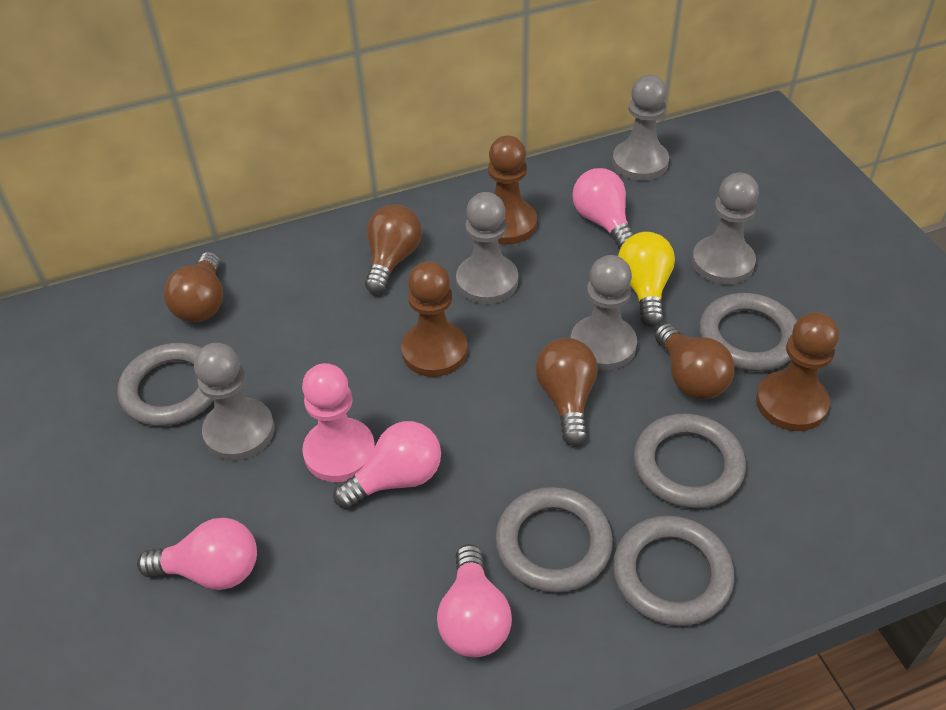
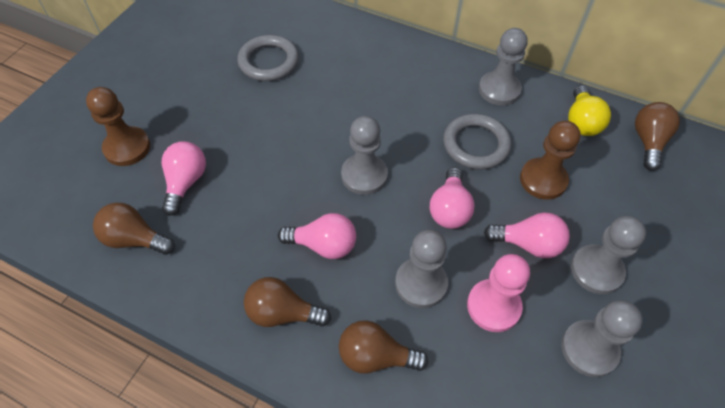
brown pawn: 3 -> 2
grey ring: 5 -> 2

